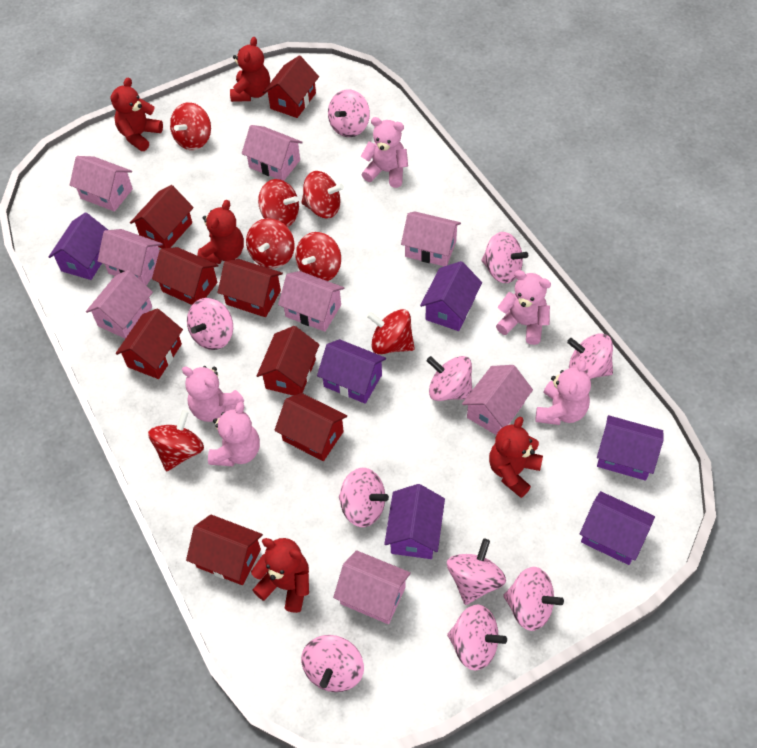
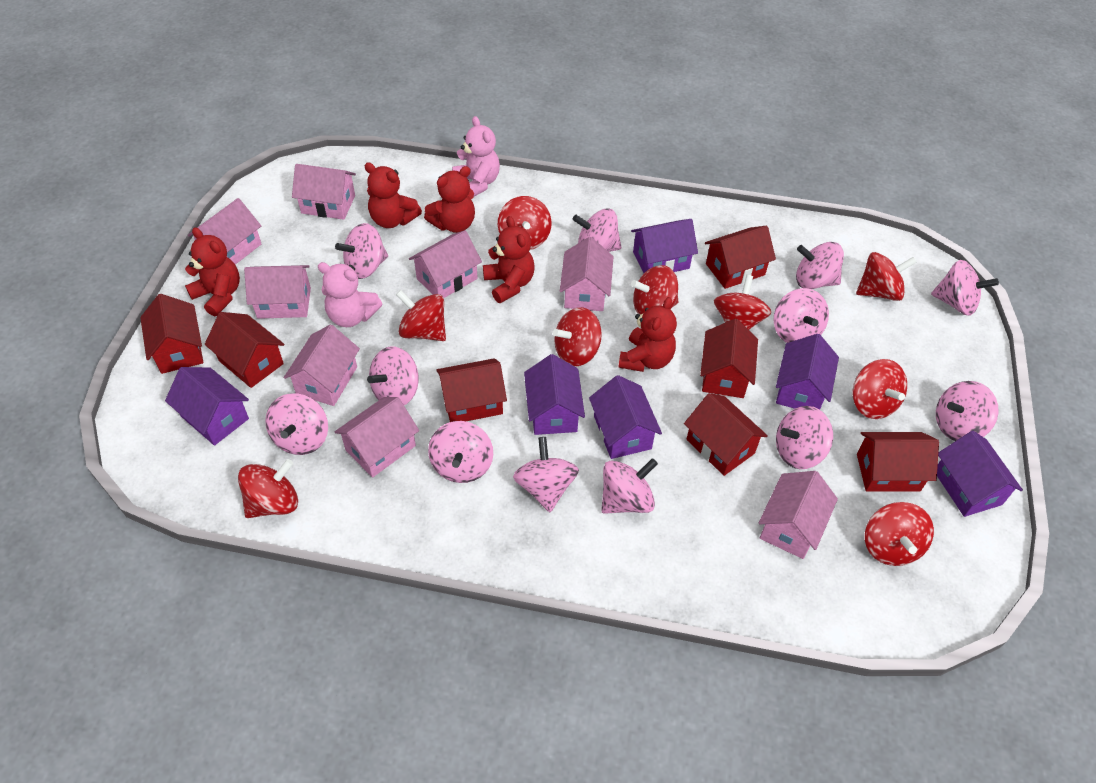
pink spinning top: 10 -> 12
pink teddy bear: 5 -> 2
red house: 8 -> 7
red spinning top: 7 -> 9

